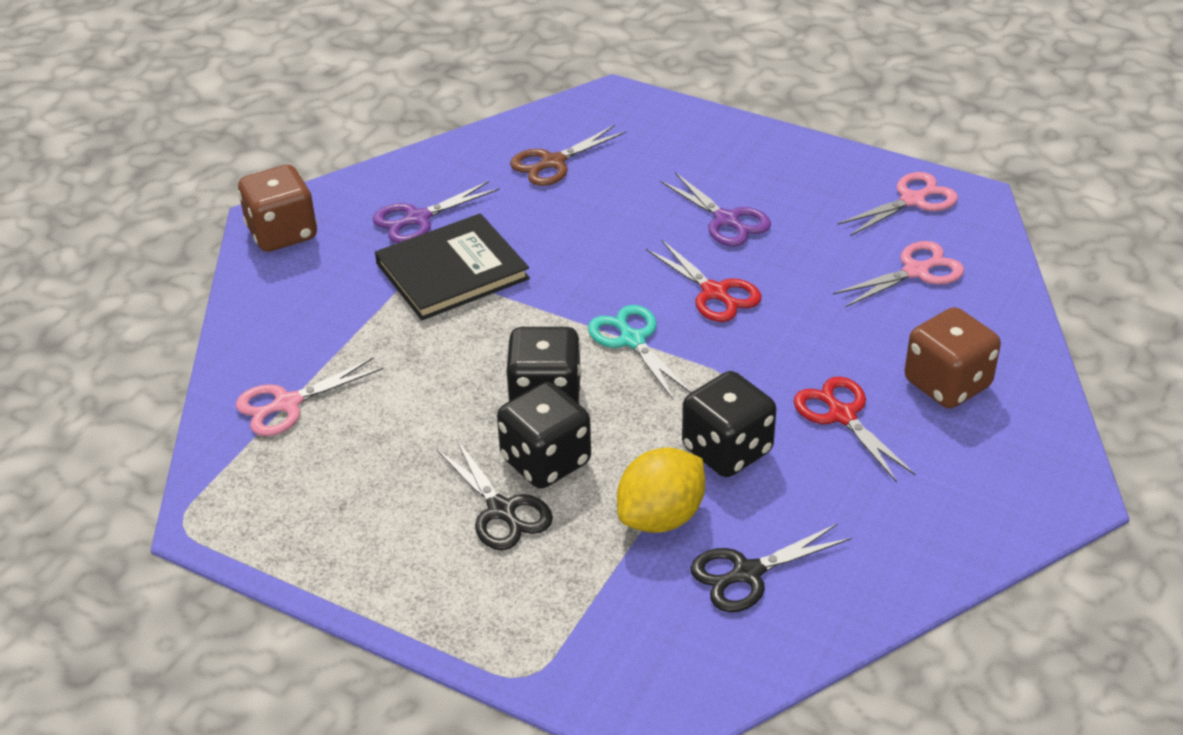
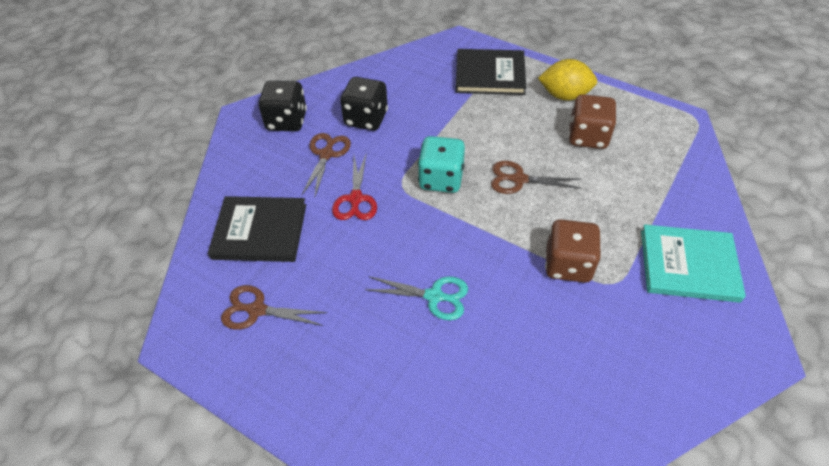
black book: 1 -> 2
black dice: 3 -> 2
black scissors: 2 -> 0
brown scissors: 1 -> 3
pink scissors: 3 -> 0
purple scissors: 2 -> 0
red scissors: 2 -> 1
turquoise book: 0 -> 1
turquoise dice: 0 -> 1

